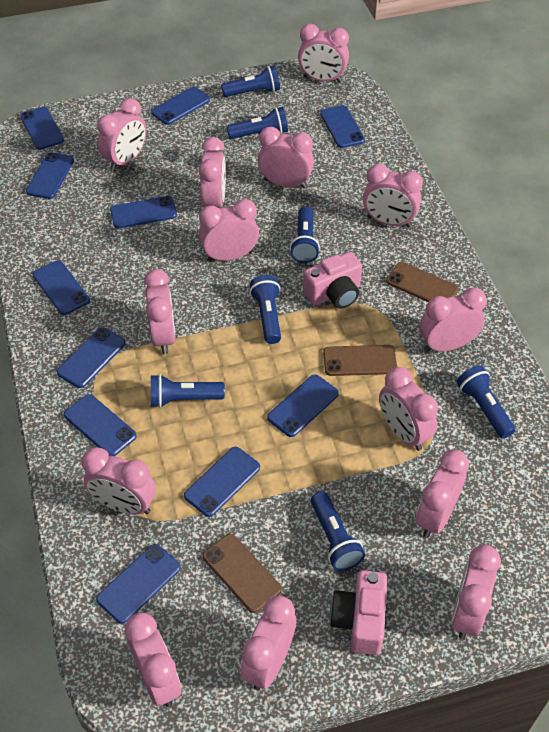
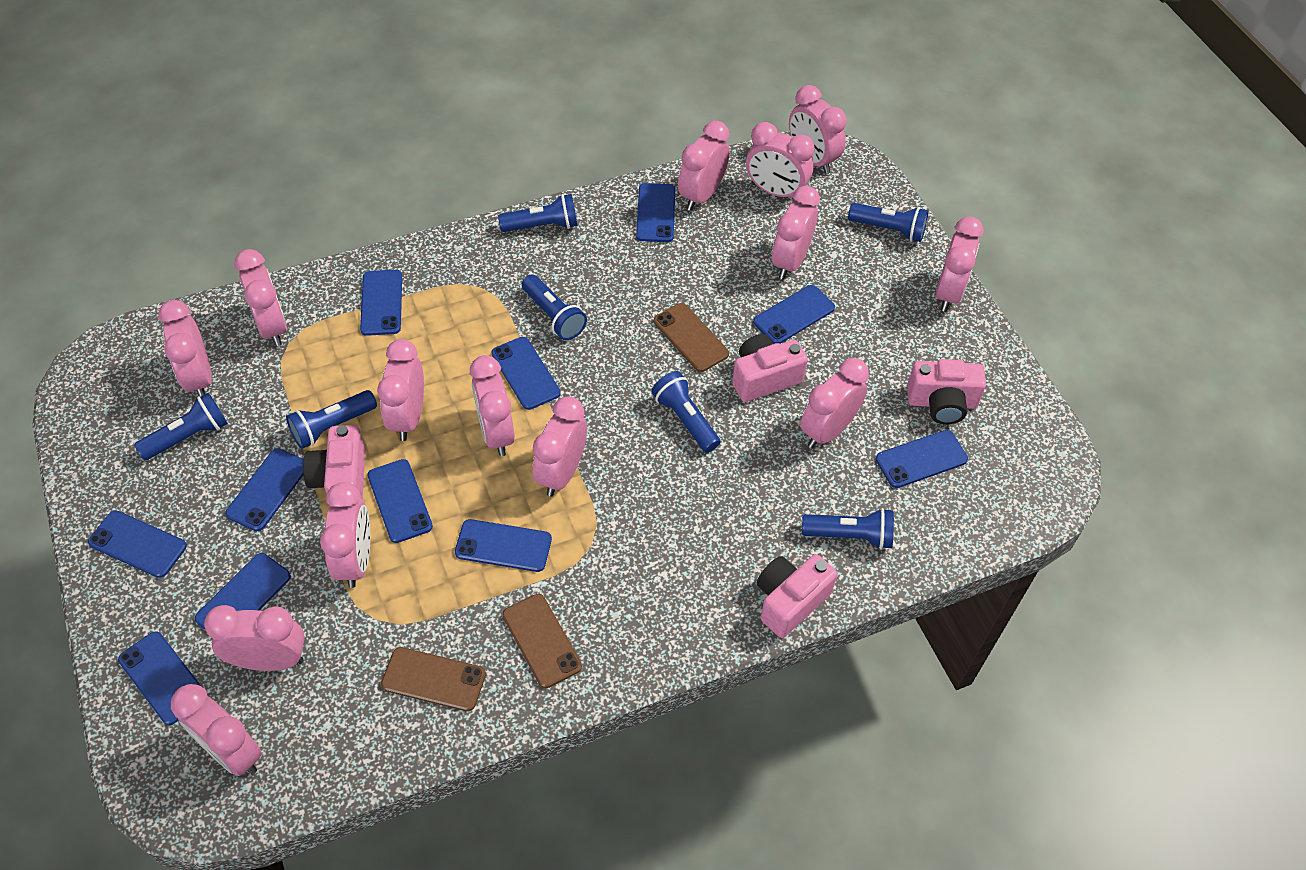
pink camera: 2 -> 4

